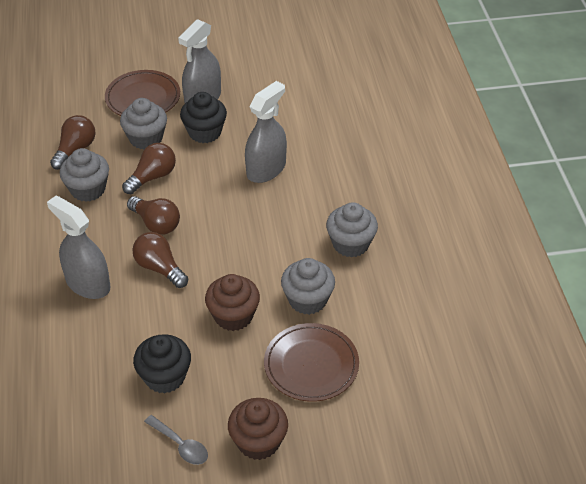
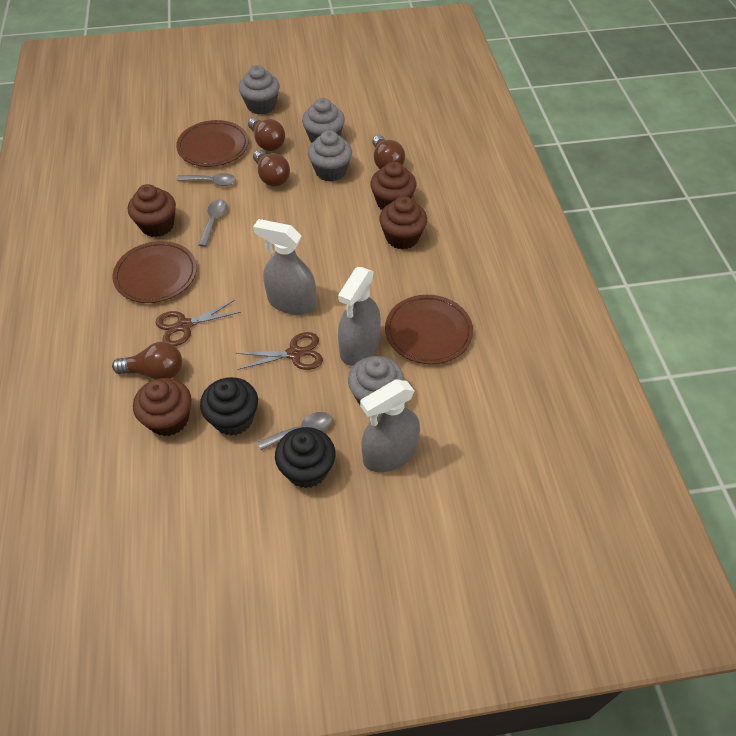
brown cupcake: 2 -> 4
brown plate: 2 -> 3
brown scissors: 0 -> 2
grey spoon: 1 -> 3

